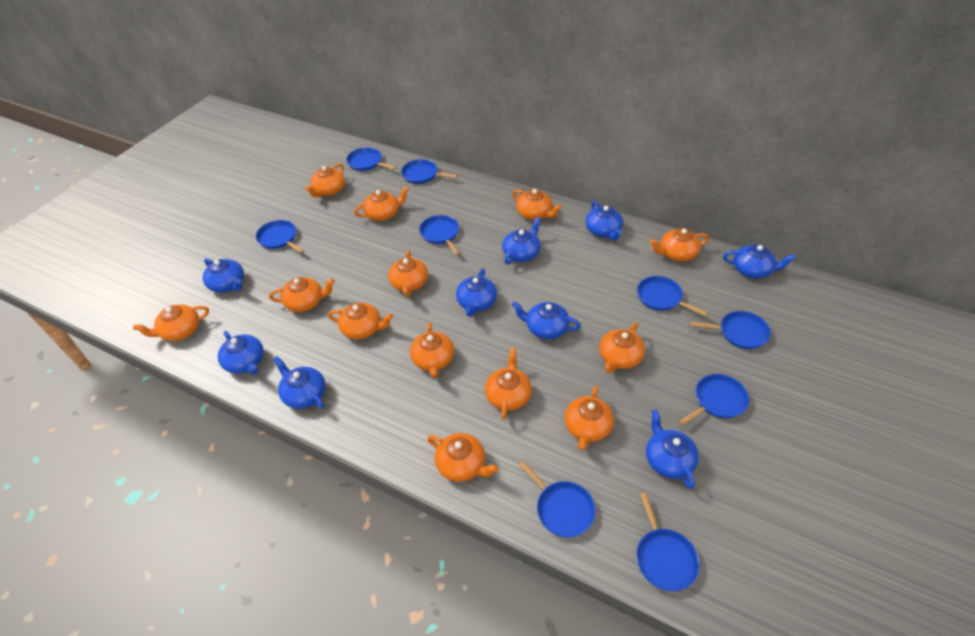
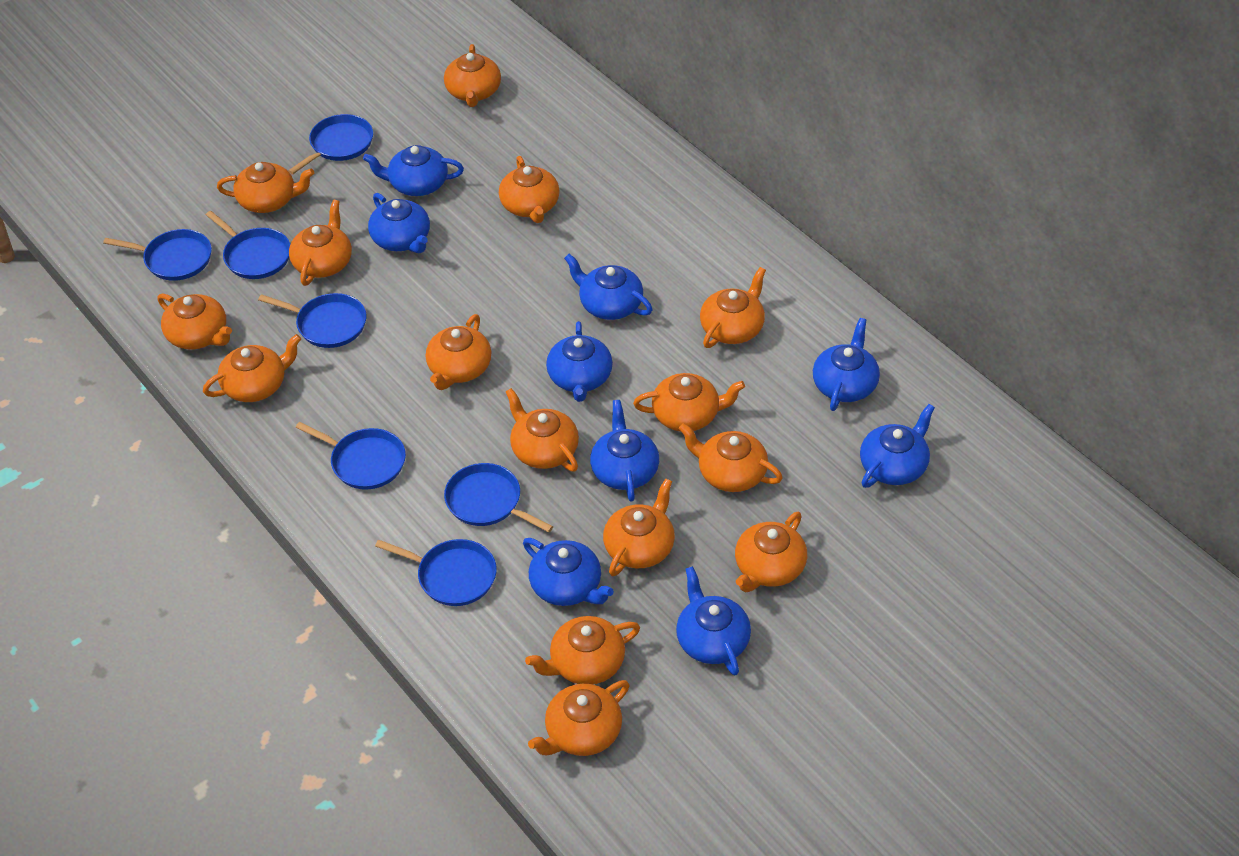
blue pan: 9 -> 7
orange teapot: 13 -> 15

